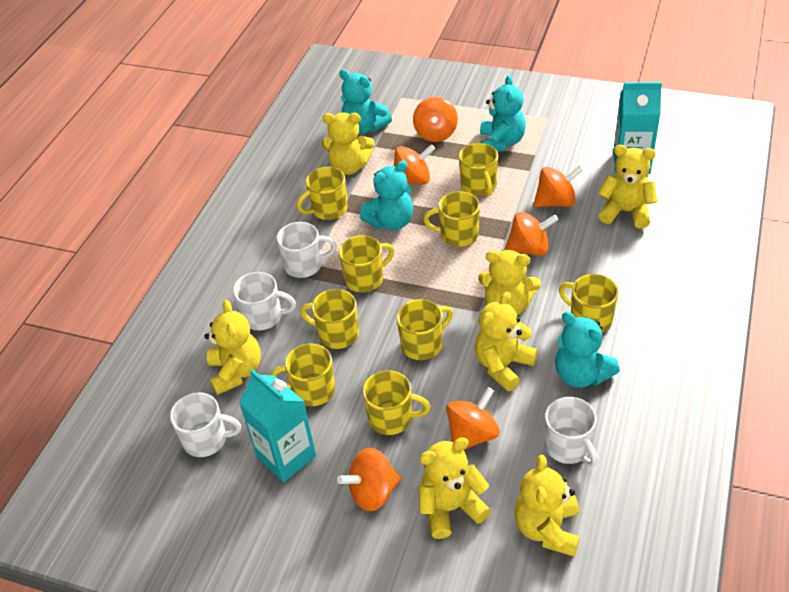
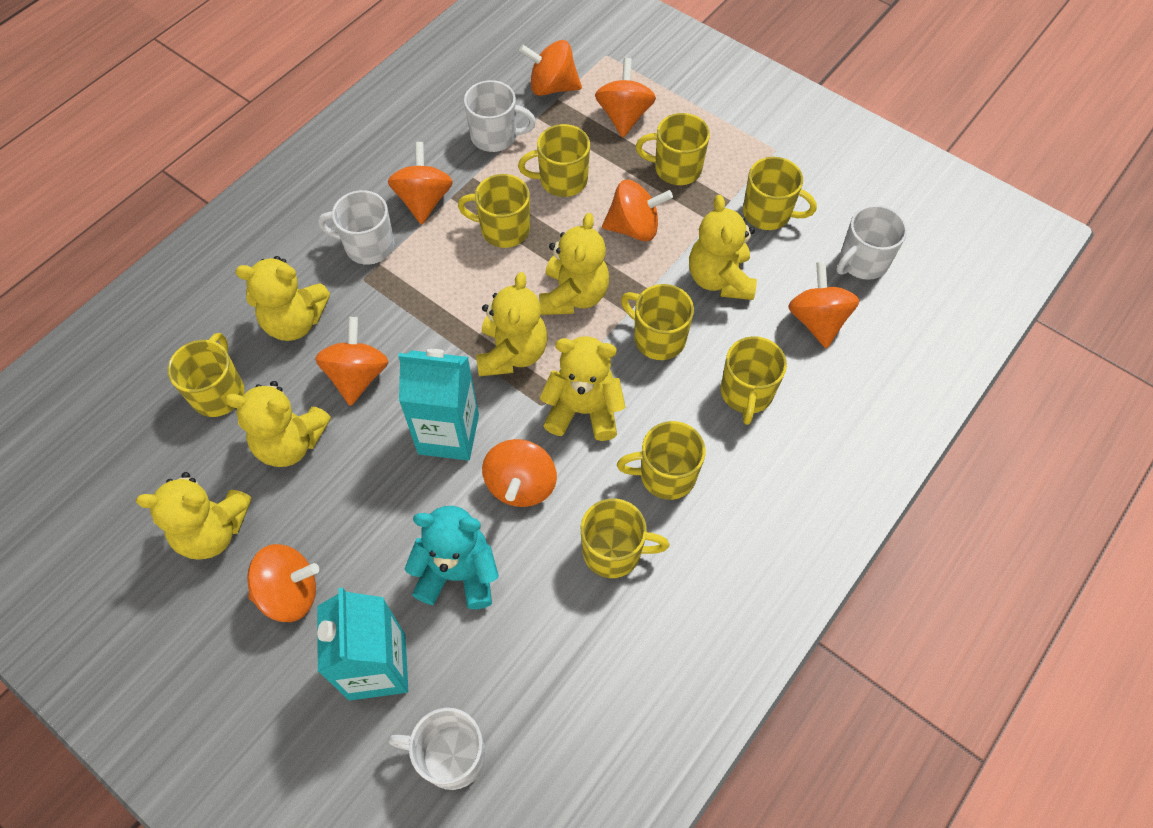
orange spinning top: 6 -> 8
turquoise teddy bear: 4 -> 1

